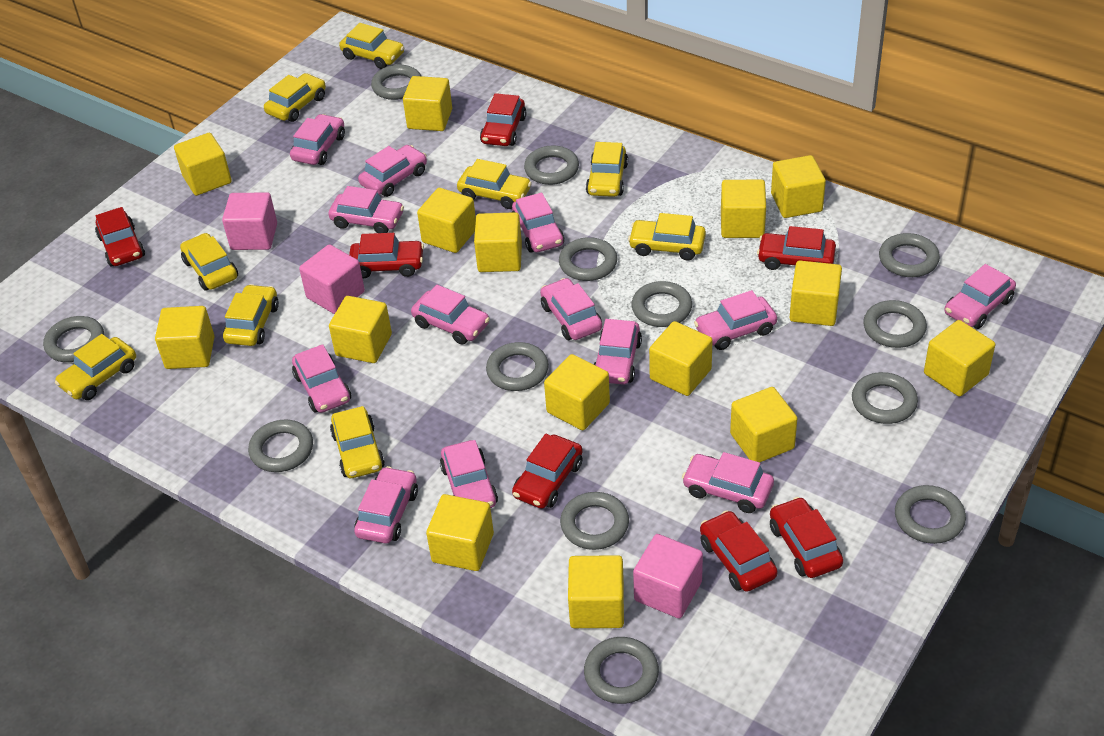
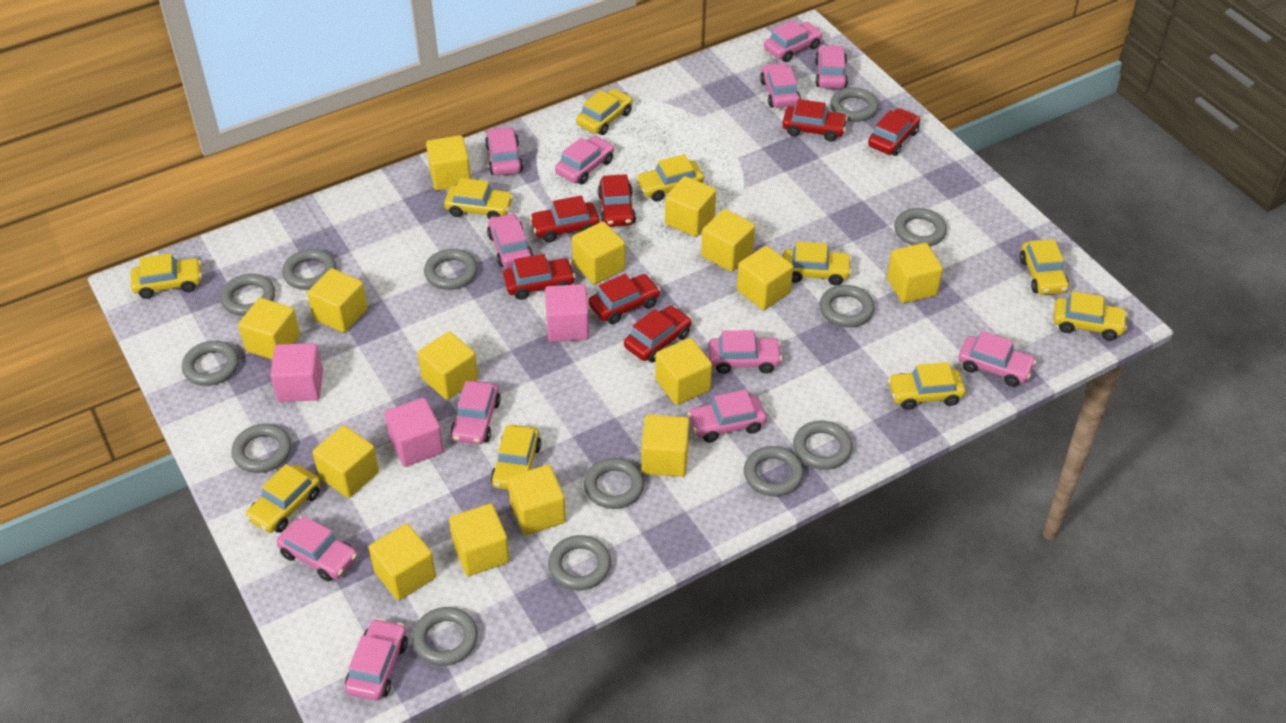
pink car: 13 -> 12
yellow car: 9 -> 10

